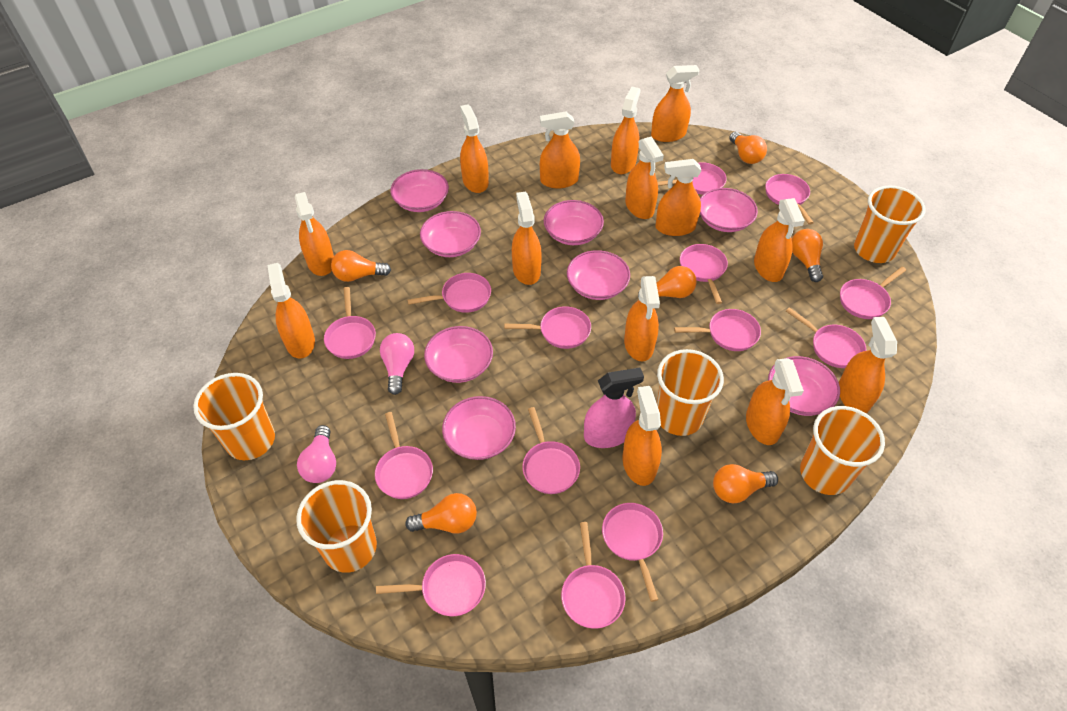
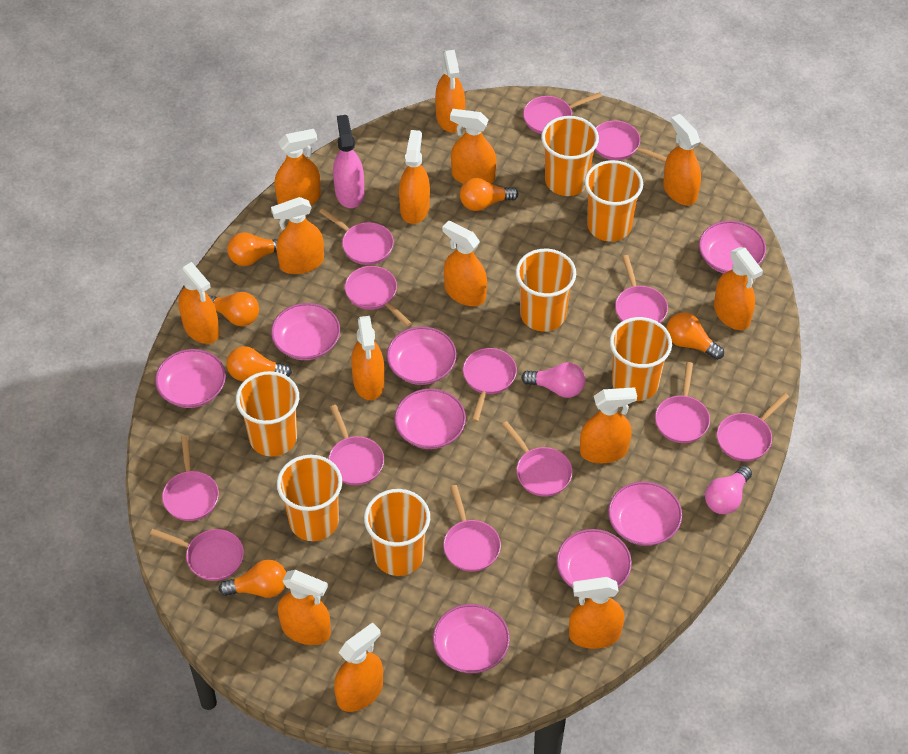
orange cup: 5 -> 7
pink pan: 14 -> 13

